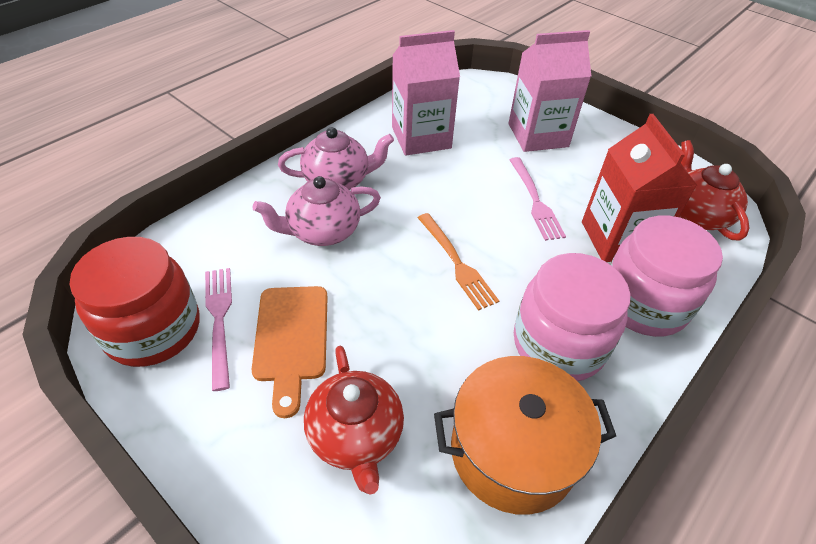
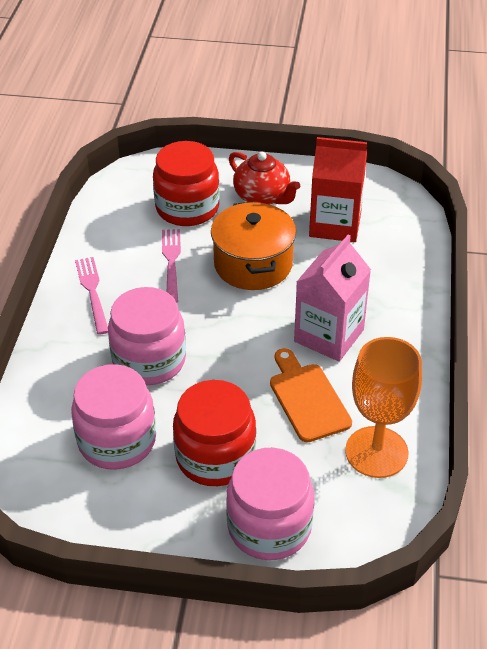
orange fork: 1 -> 0
orange goblet: 0 -> 1
pink carton: 2 -> 1
pink jar: 2 -> 3
pink teapot: 2 -> 0
red jar: 1 -> 2
red teapot: 2 -> 1

